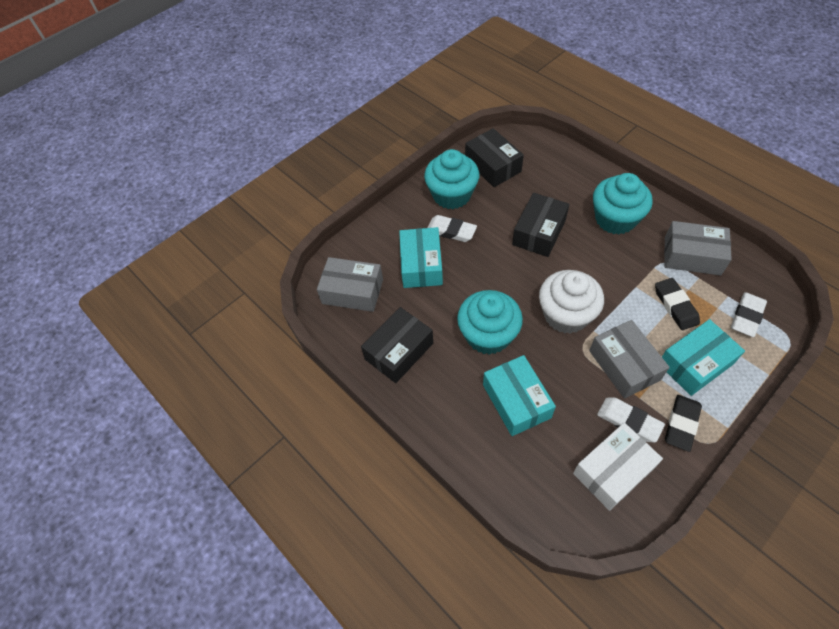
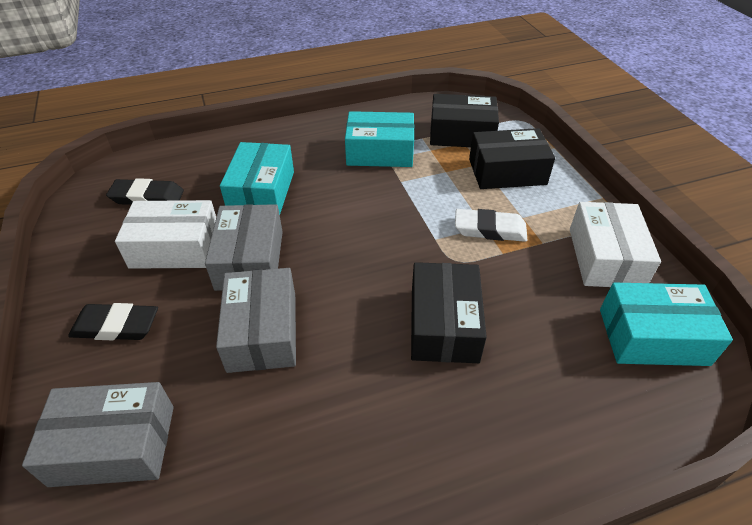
turquoise cupcake: 3 -> 0
white box: 1 -> 2
white cupcake: 1 -> 0
white eraser: 3 -> 1

